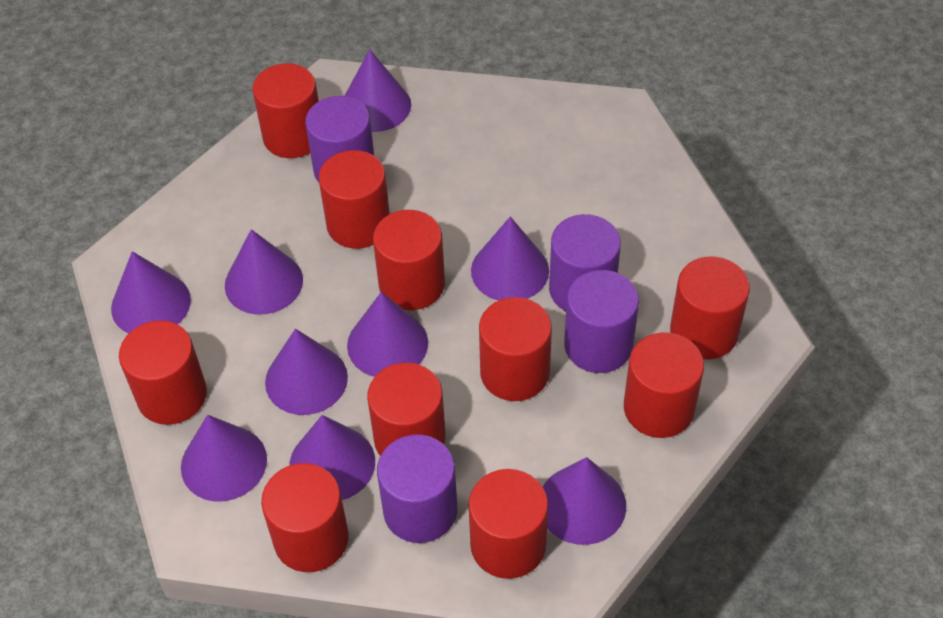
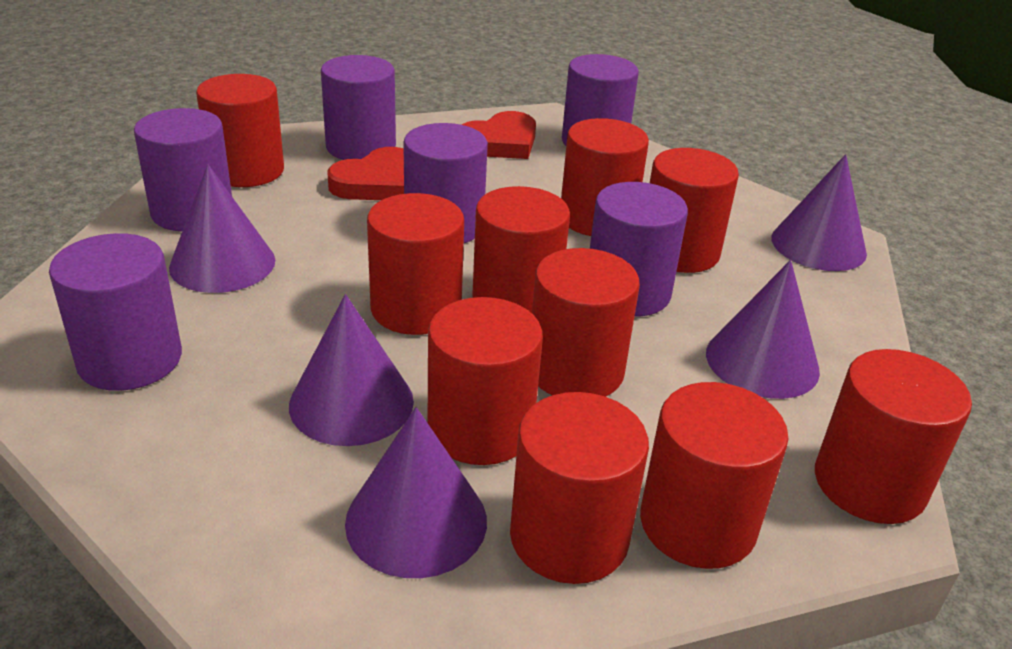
purple cone: 9 -> 5
purple cylinder: 4 -> 6
red heart: 0 -> 2

